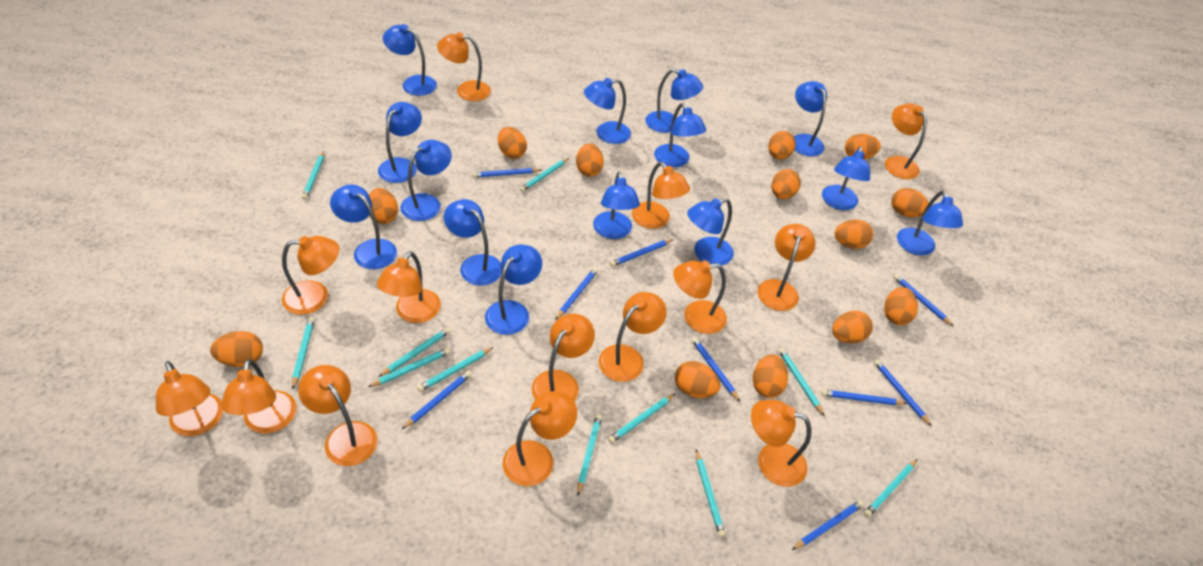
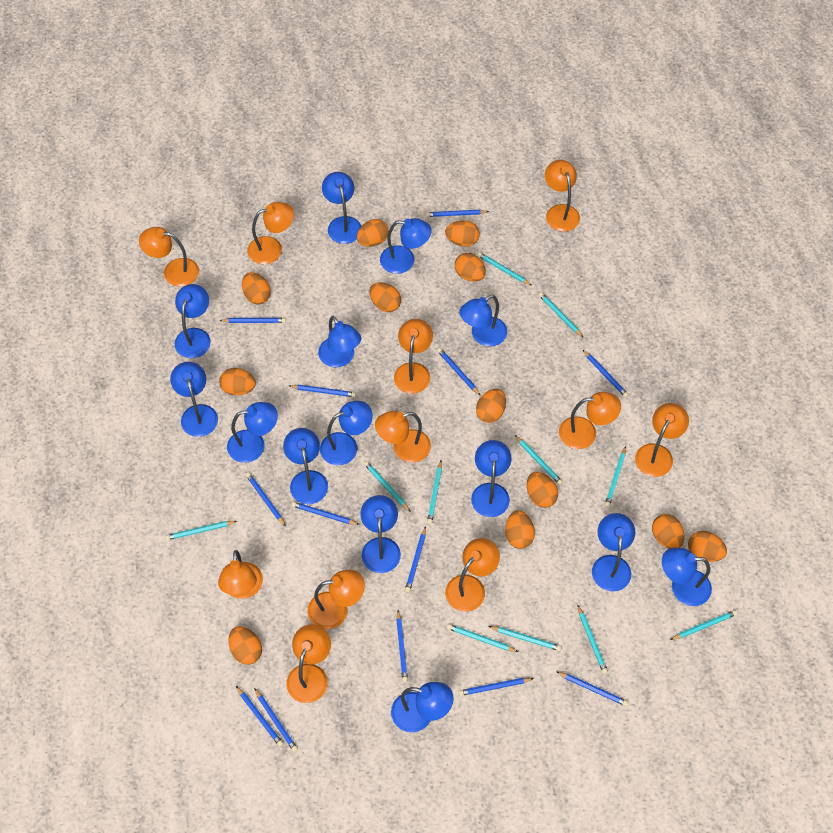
blue pencil: 9 -> 13
orange egg: 13 -> 12
orange lamp: 14 -> 11

